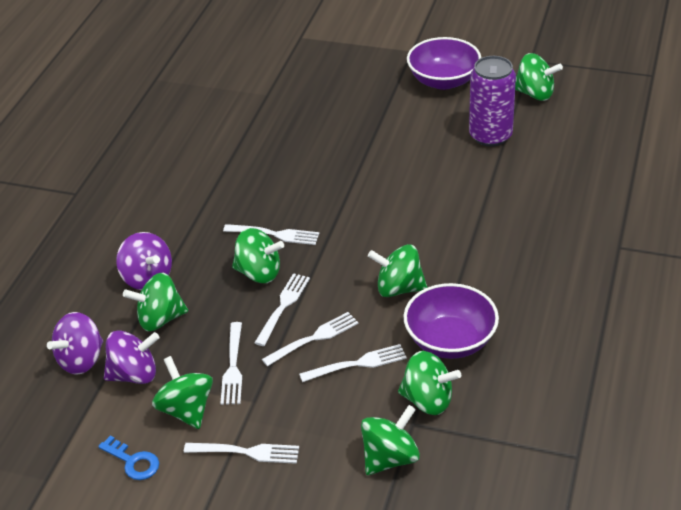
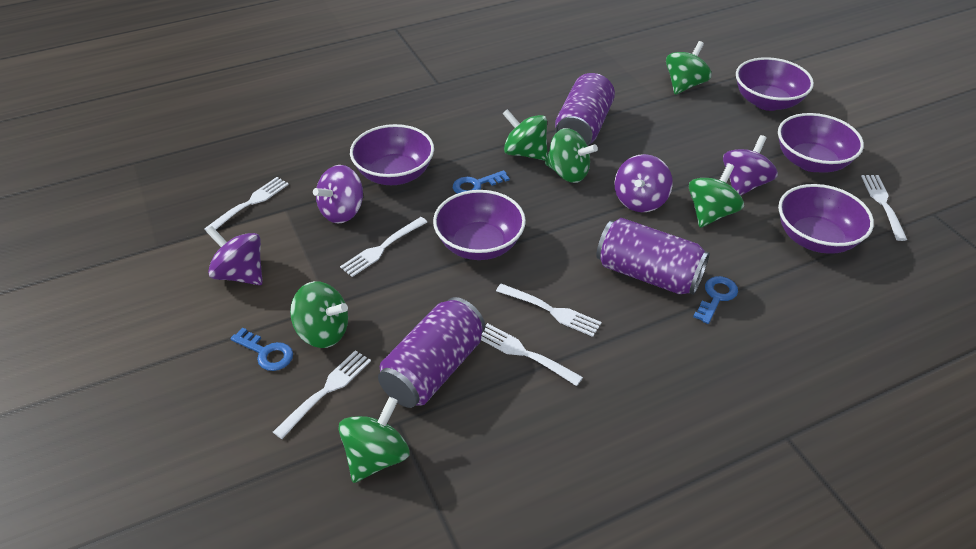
blue key: 1 -> 3
green spinning top: 7 -> 6
purple bowl: 2 -> 5
purple can: 1 -> 3
purple spinning top: 3 -> 4

